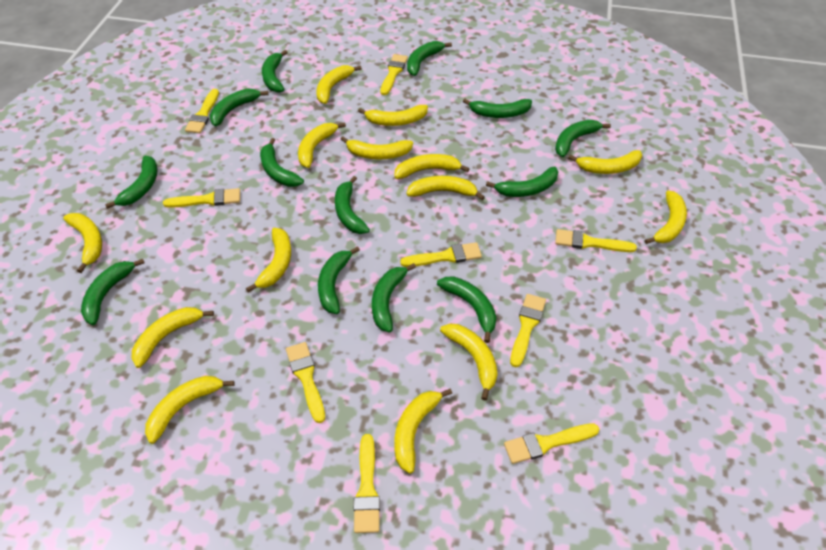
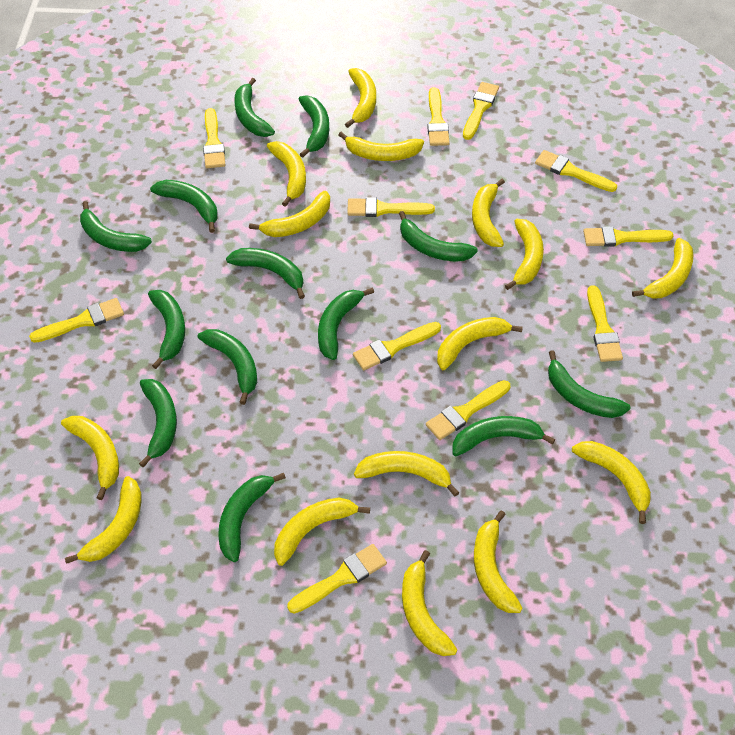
yellow banana: 14 -> 15
yellow brush: 9 -> 11

